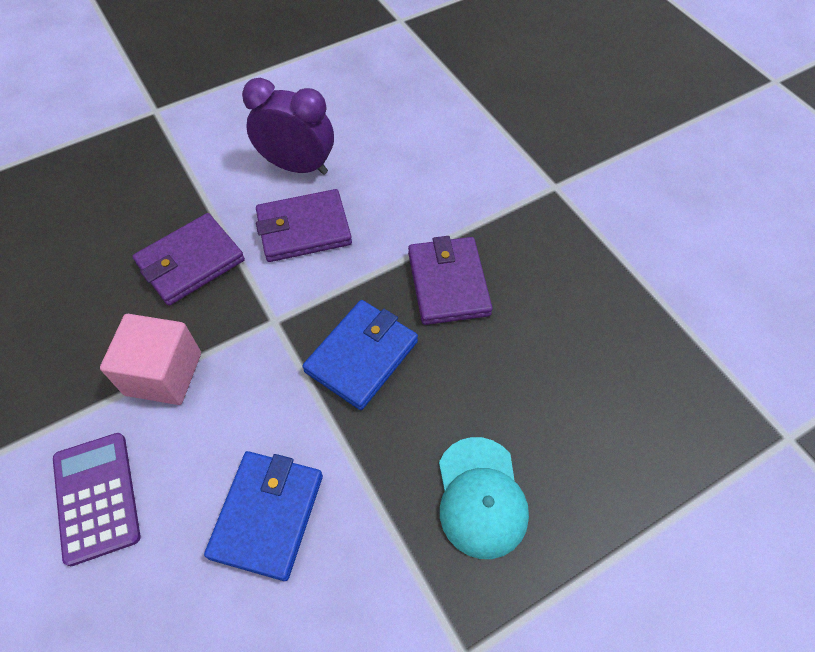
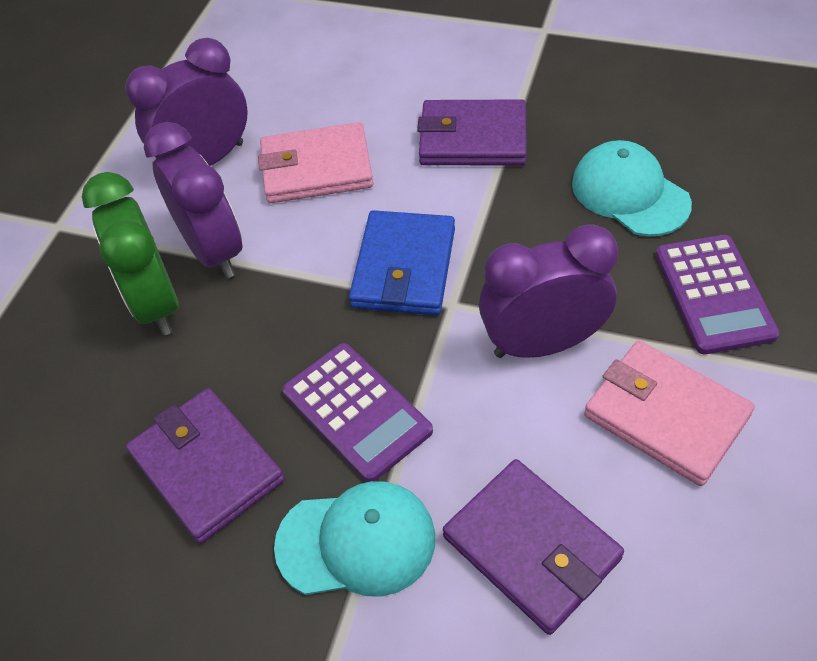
blue wallet: 2 -> 1
green clock: 0 -> 1
pink cube: 1 -> 0
pink wallet: 0 -> 2
purple calculator: 1 -> 2
purple clock: 1 -> 3
turquoise cap: 1 -> 2

